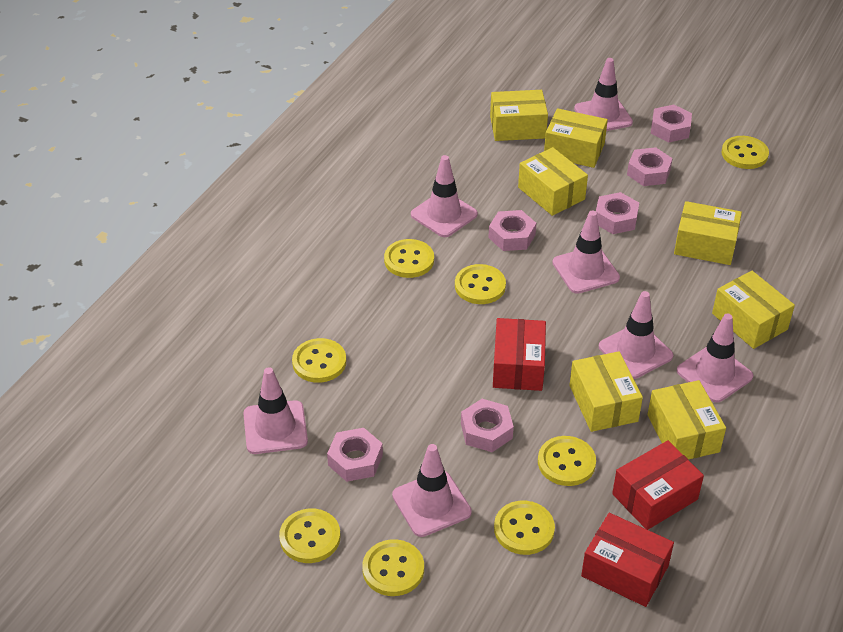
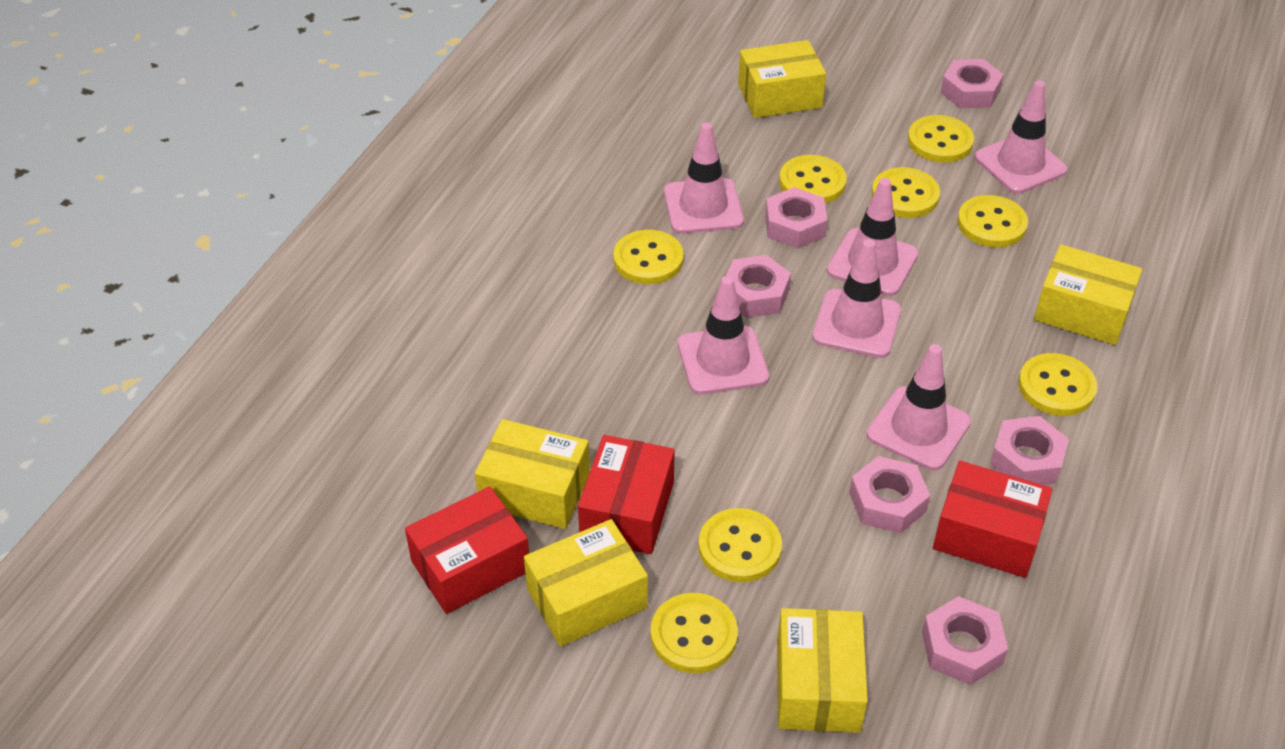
pink traffic cone: 7 -> 6
yellow box: 7 -> 5

